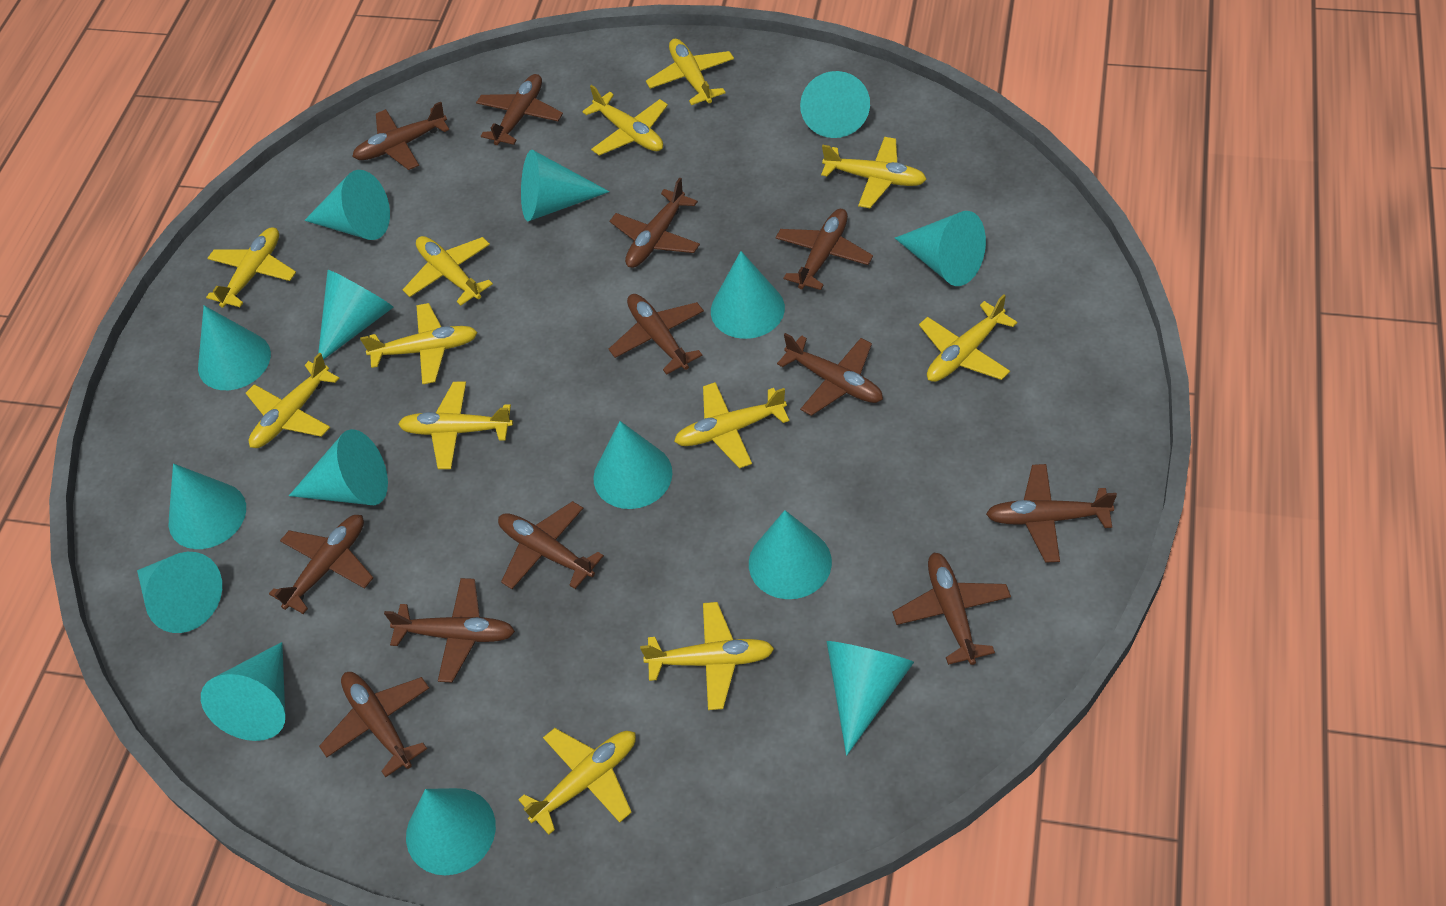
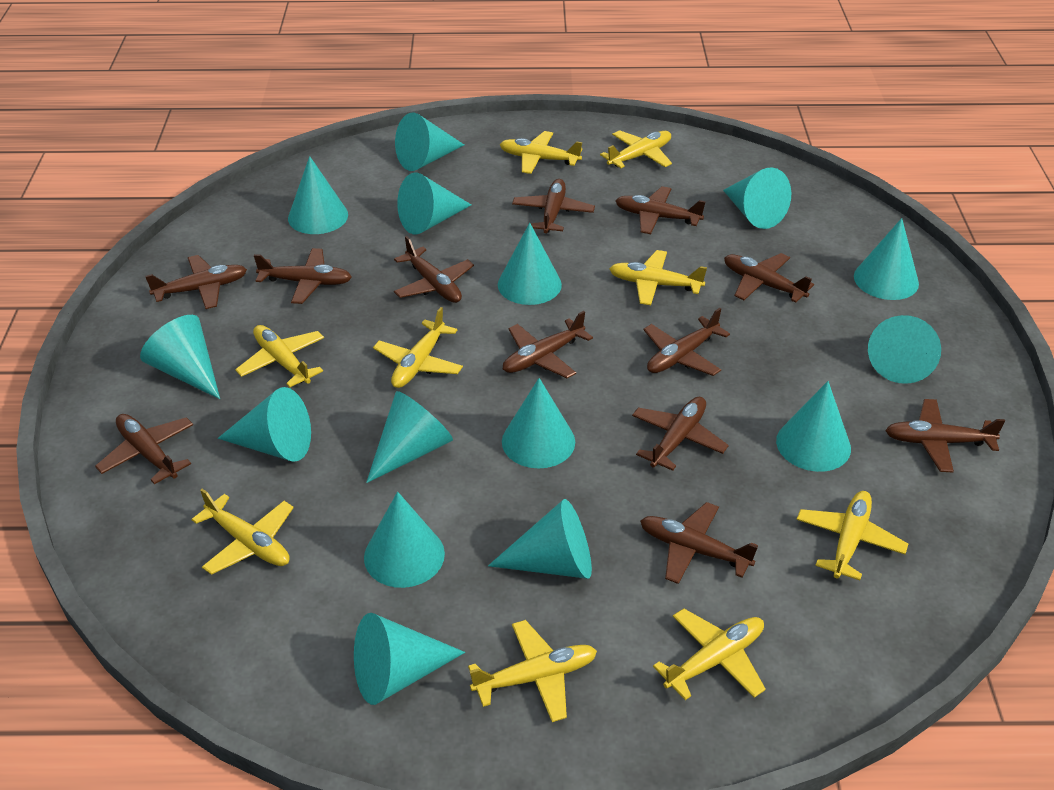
yellow plane: 12 -> 9

